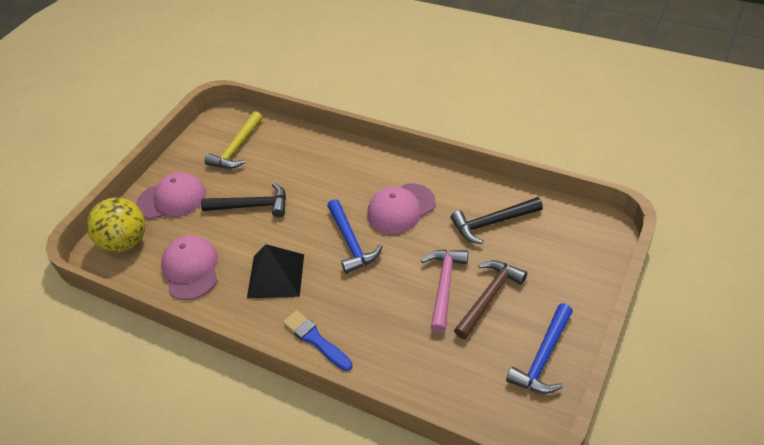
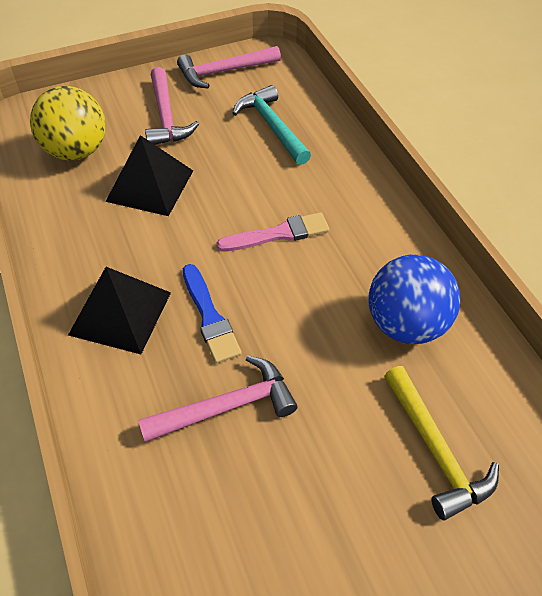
black hammer: 2 -> 0
black pyramid: 1 -> 2
blue ball: 0 -> 1
blue hammer: 2 -> 0
brown hammer: 1 -> 0
pink brush: 0 -> 1
pink cap: 3 -> 0
pink hammer: 1 -> 3
turquoise hammer: 0 -> 1

